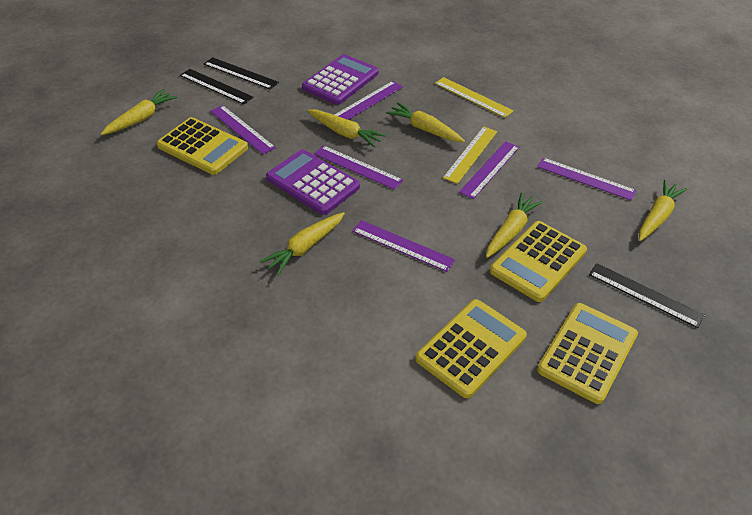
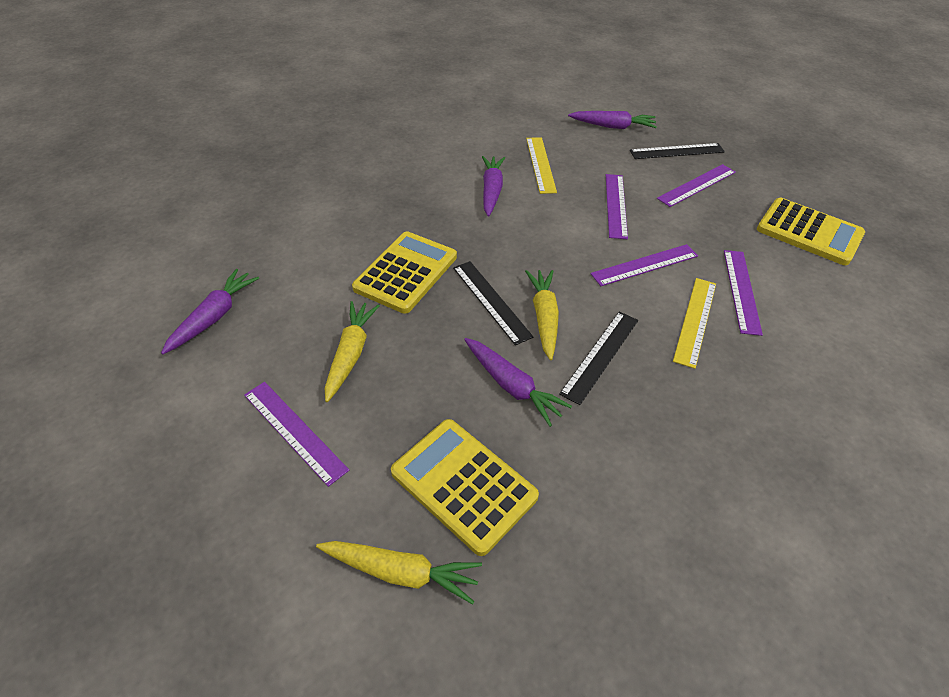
purple calculator: 2 -> 0
purple carrot: 0 -> 4
purple ruler: 6 -> 5
yellow calculator: 4 -> 3
yellow carrot: 6 -> 3

